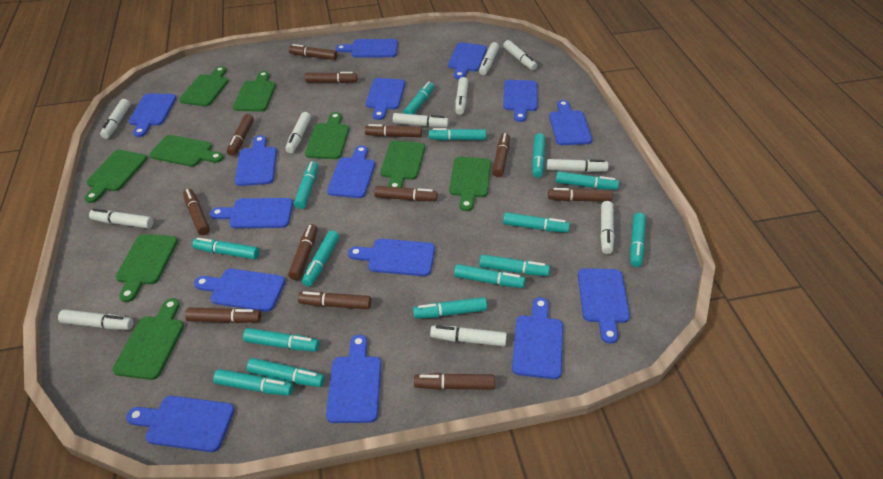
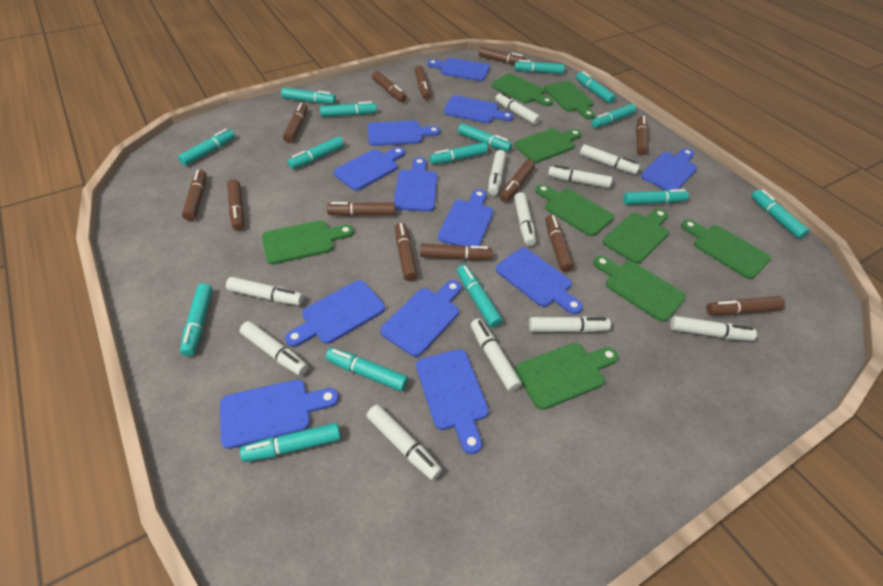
blue cutting board: 15 -> 12
brown marker: 12 -> 13

